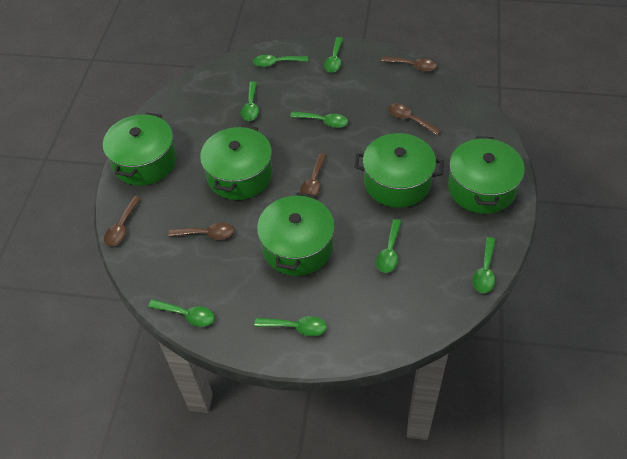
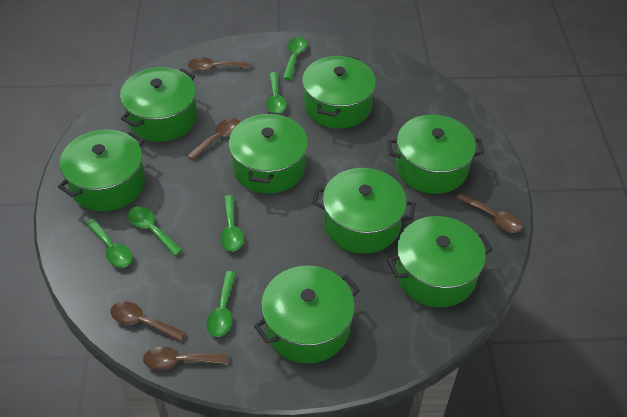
green pot: 5 -> 8
green spoon: 8 -> 6

